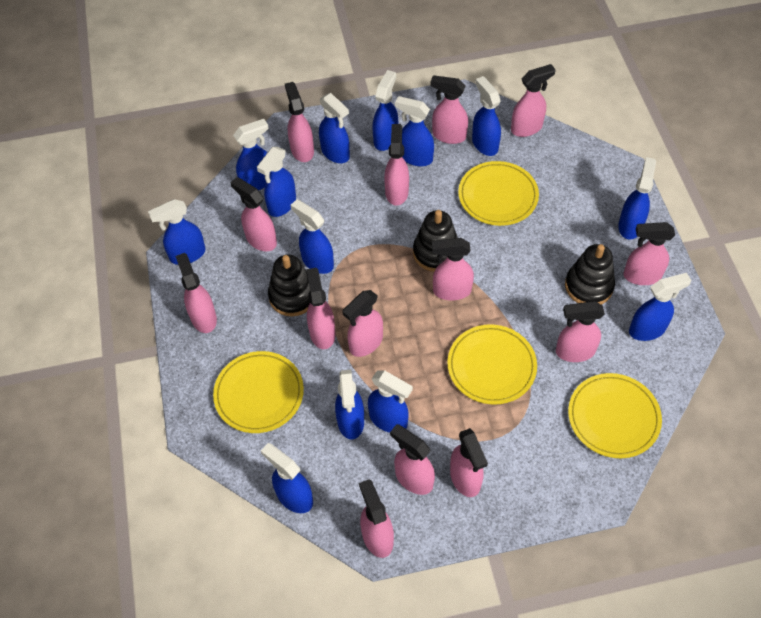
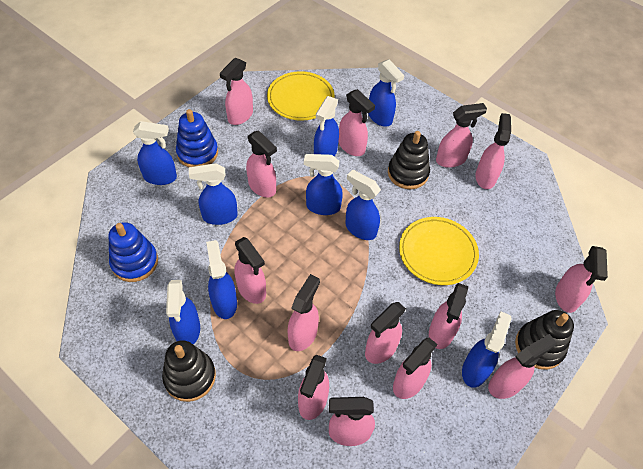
blue spray bottle: 13 -> 9
blue stacking toy: 0 -> 2
yellow plate: 4 -> 2

